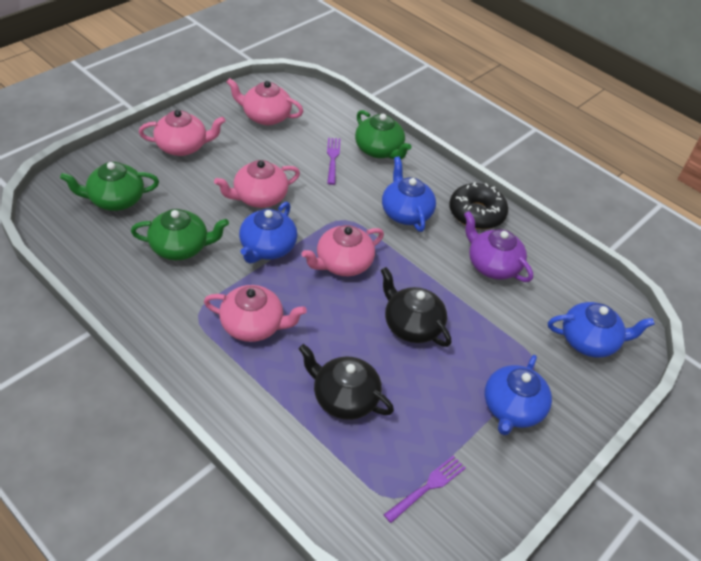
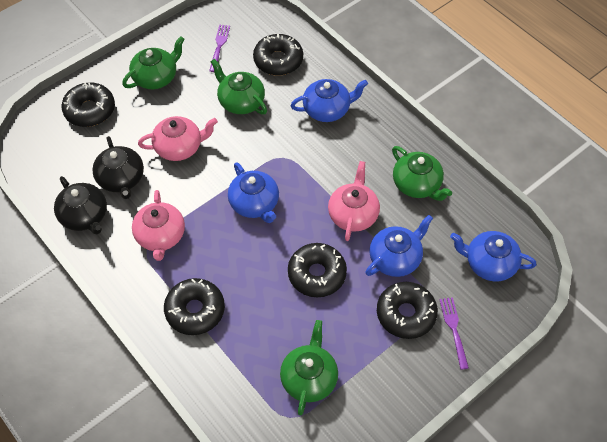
black donut: 1 -> 5
green teapot: 3 -> 4
pink teapot: 5 -> 3
purple teapot: 1 -> 0

